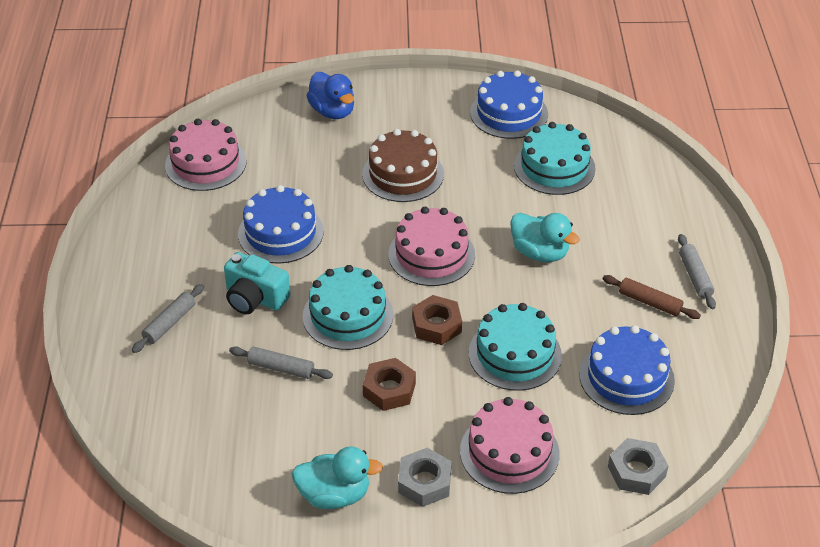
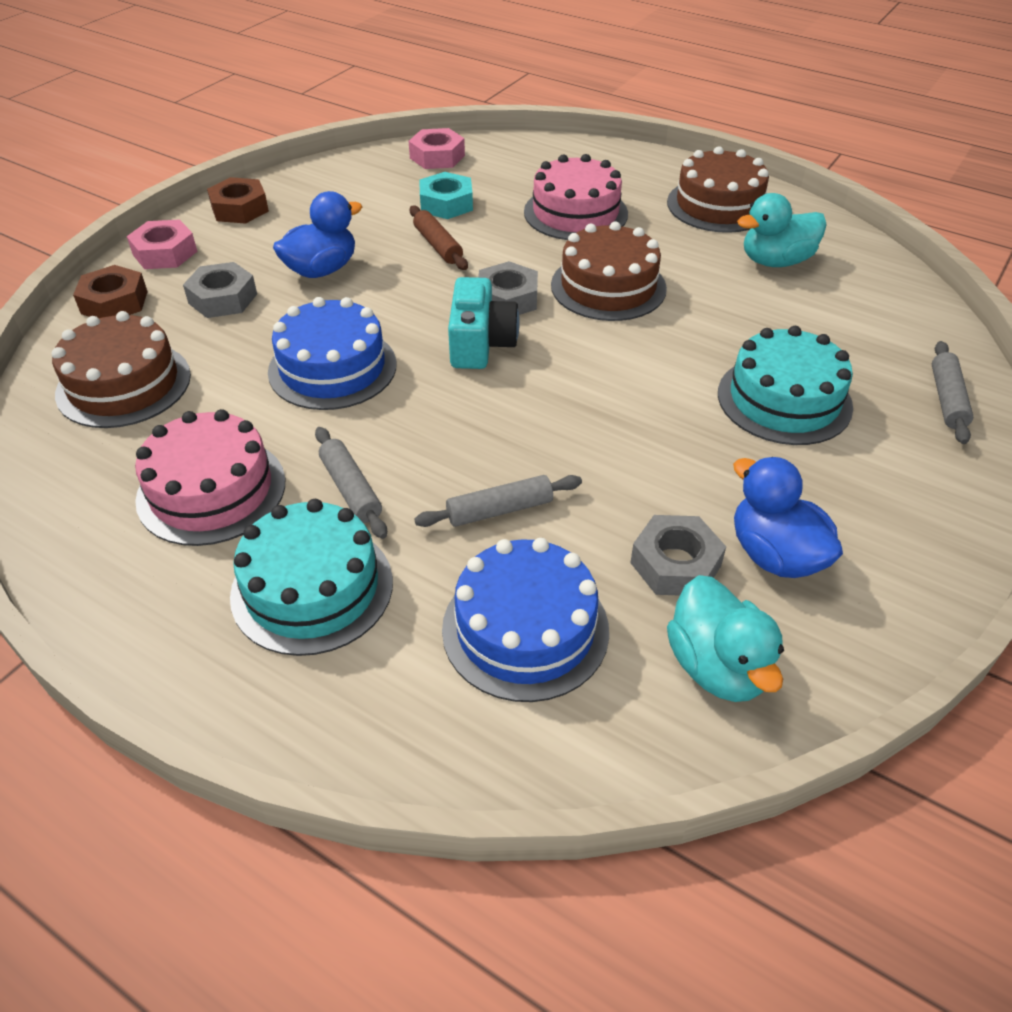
blue cake: 3 -> 2
blue duck: 1 -> 2
brown cake: 1 -> 3
grey nut: 2 -> 3
pink cake: 3 -> 2
pink nut: 0 -> 2
turquoise cake: 3 -> 2
turquoise nut: 0 -> 1

